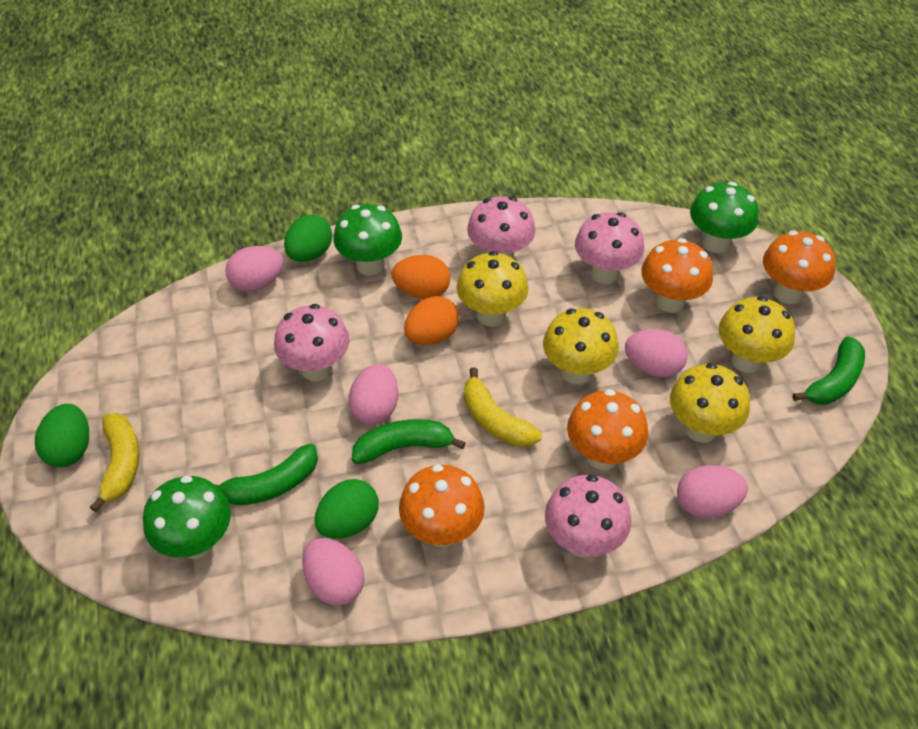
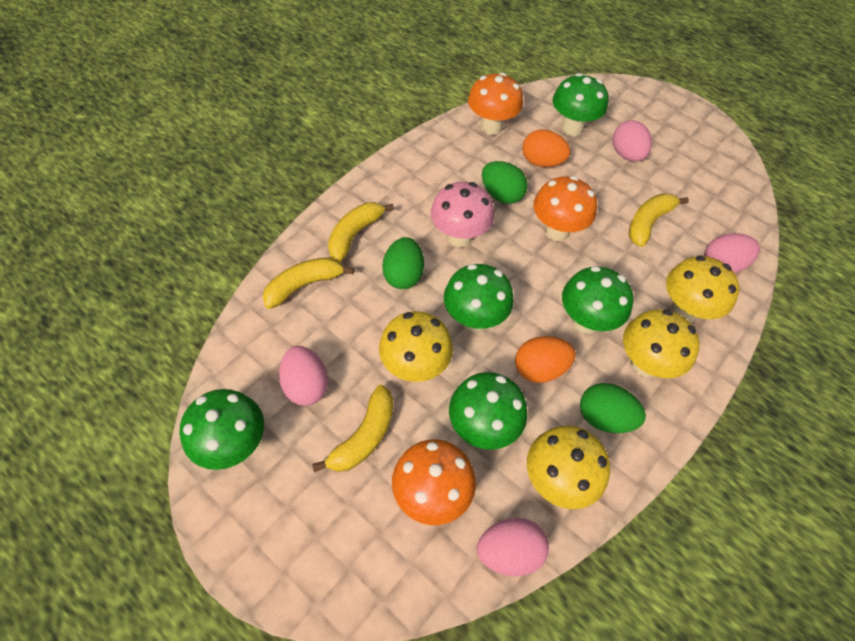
green banana: 3 -> 0
green mushroom: 3 -> 5
orange mushroom: 4 -> 3
pink egg: 5 -> 4
pink mushroom: 4 -> 1
yellow banana: 2 -> 4

